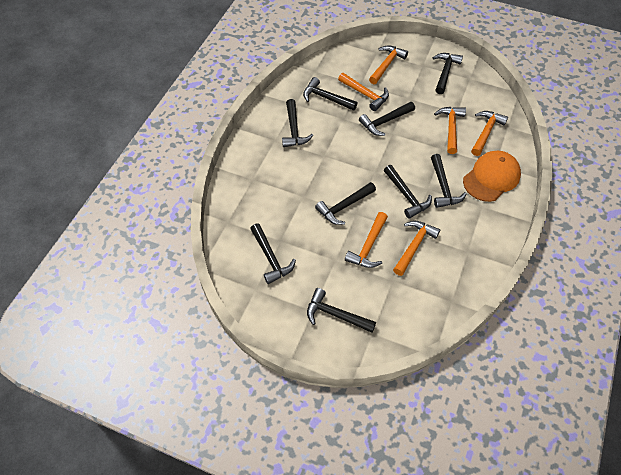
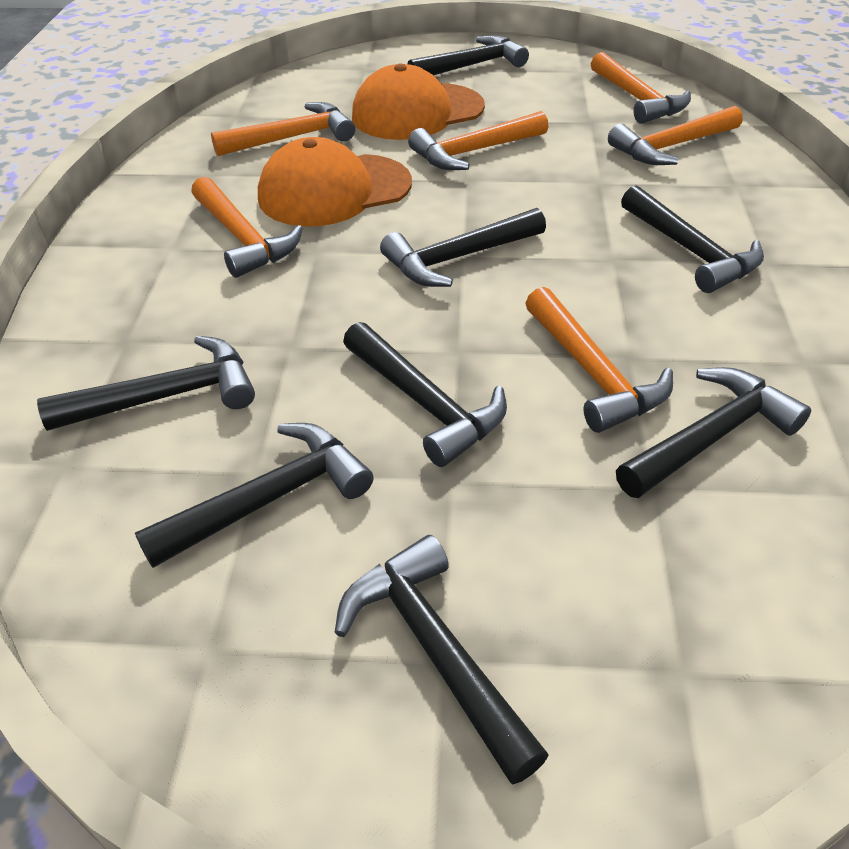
black hammer: 9 -> 8
orange cap: 1 -> 2

